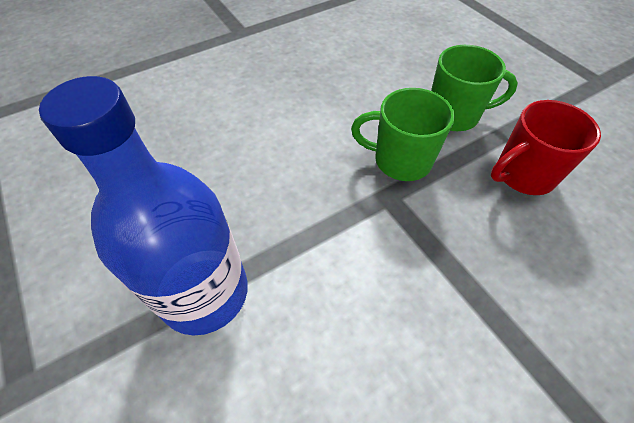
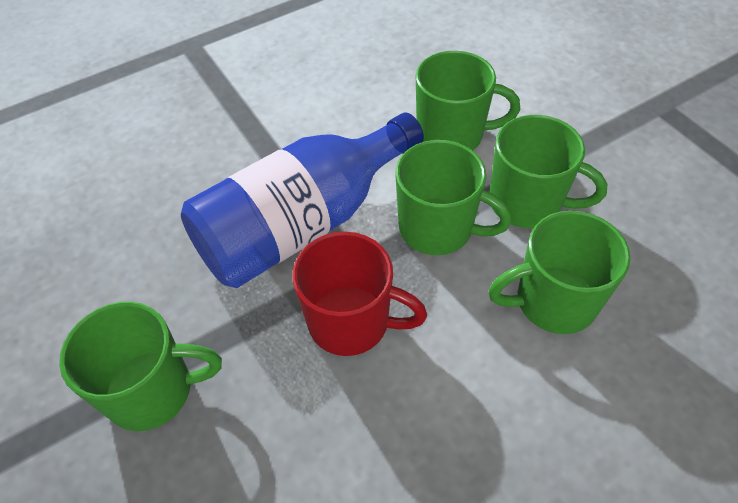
green mug: 2 -> 5

